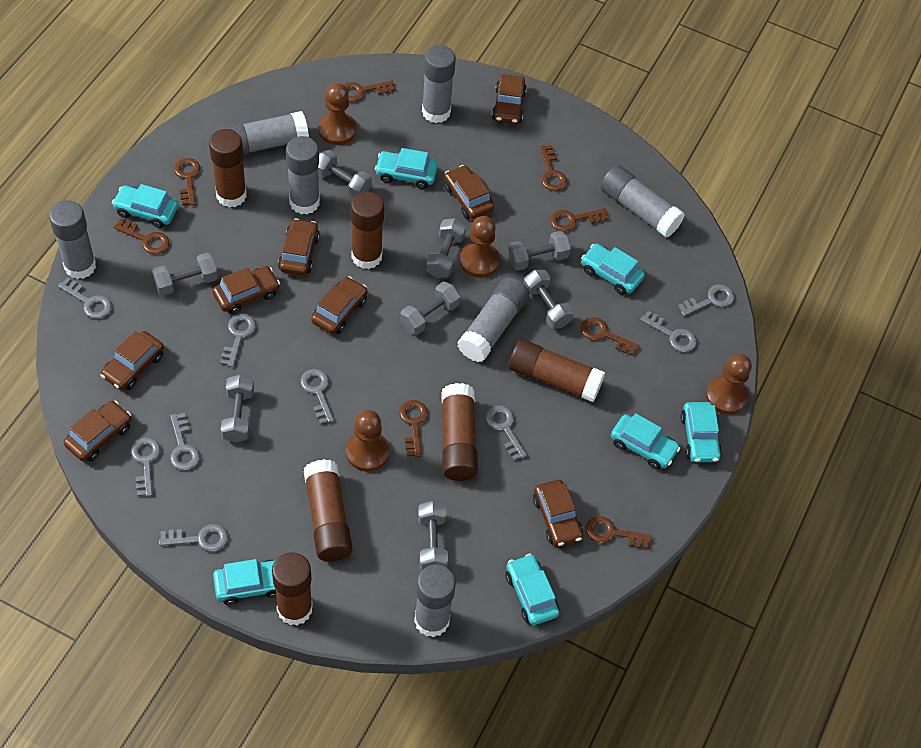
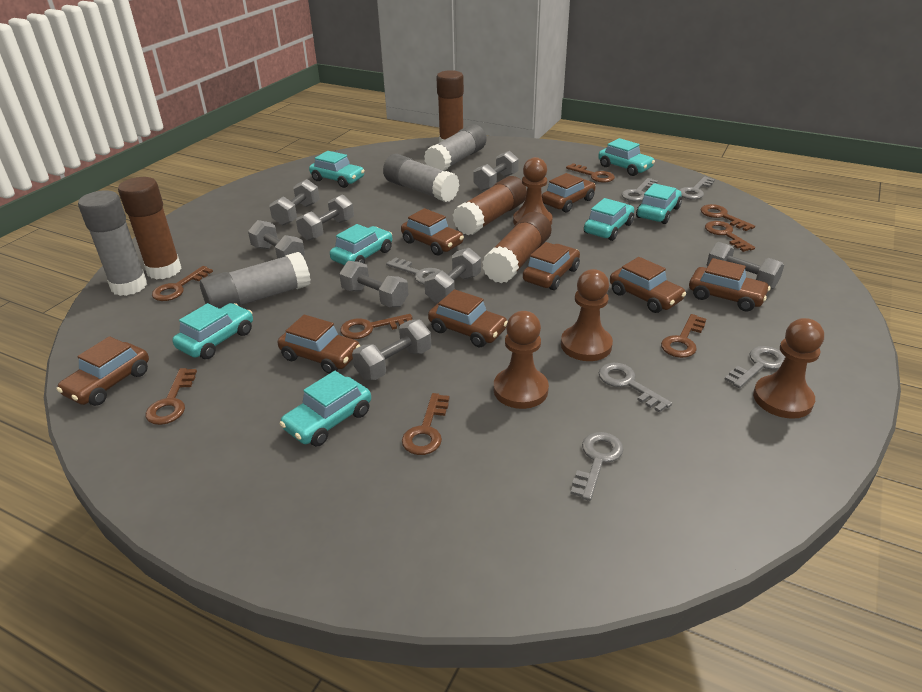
brown glue stick: 6 -> 4
grey glue stick: 7 -> 4
grey key: 9 -> 6

